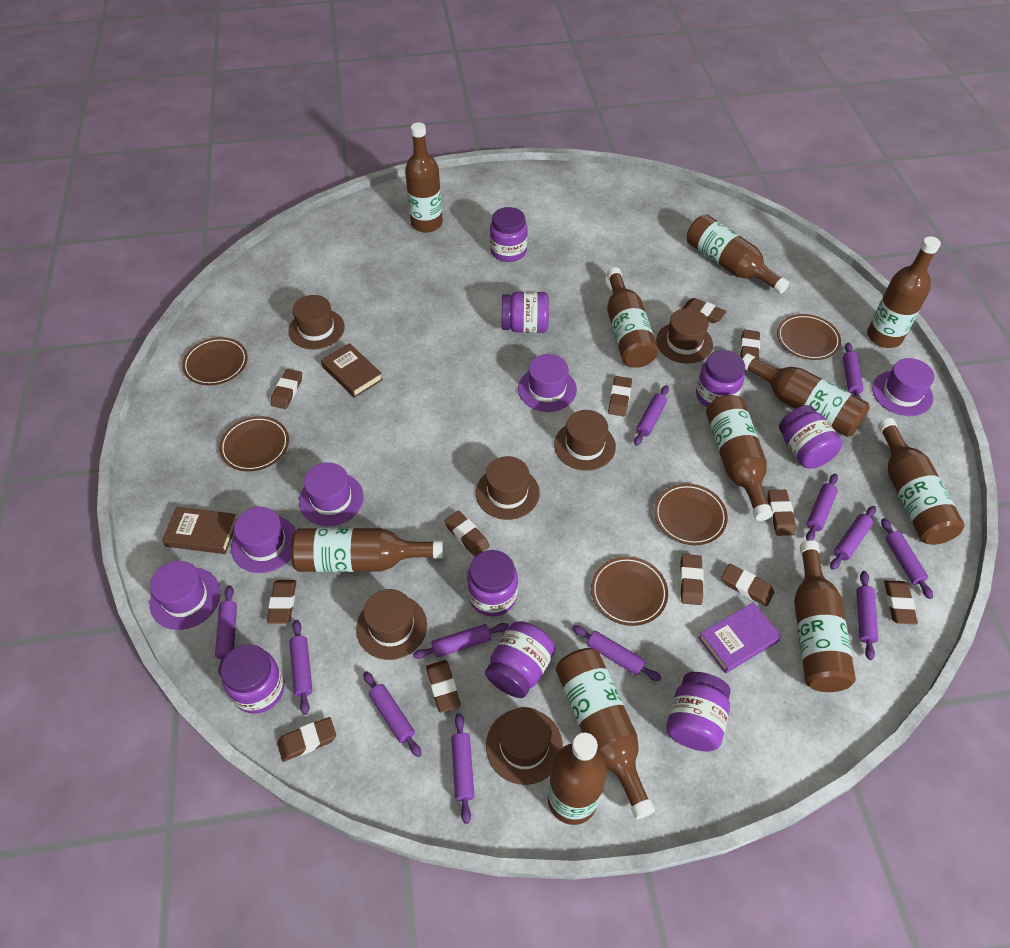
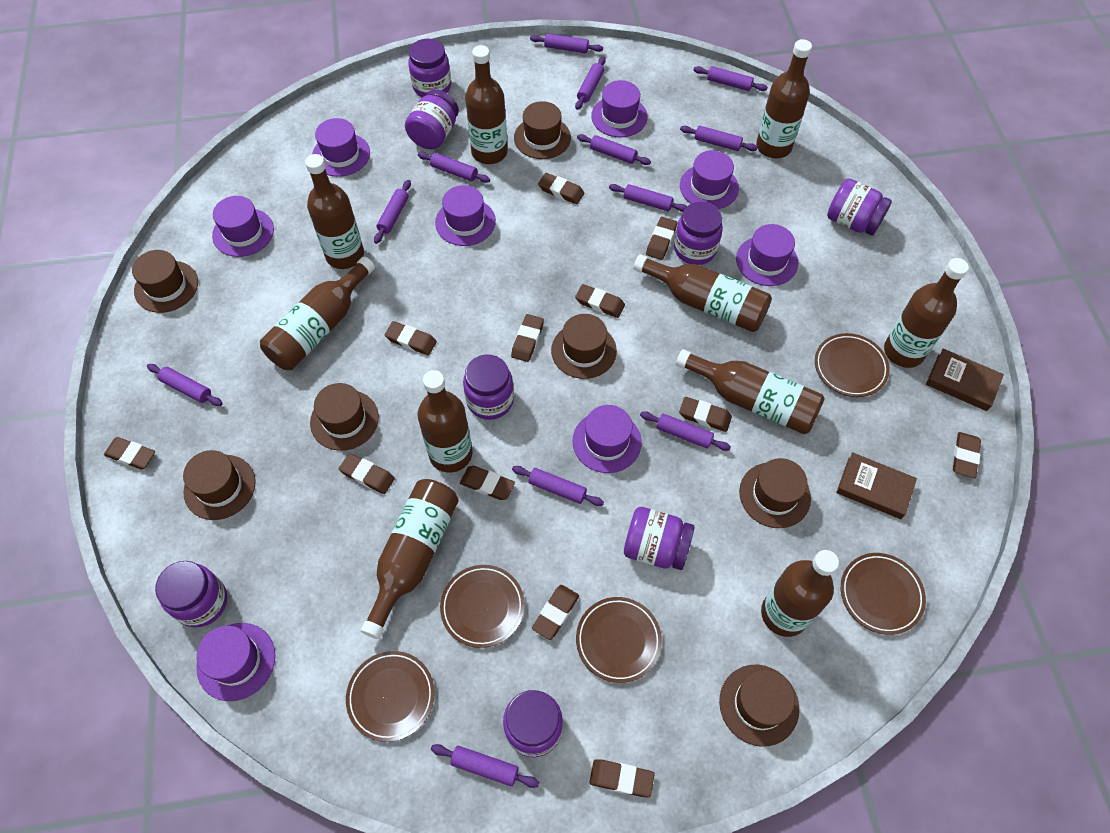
brown bottle: 11 -> 10
brown hat: 6 -> 7
purple book: 1 -> 0
purple hat: 5 -> 8

